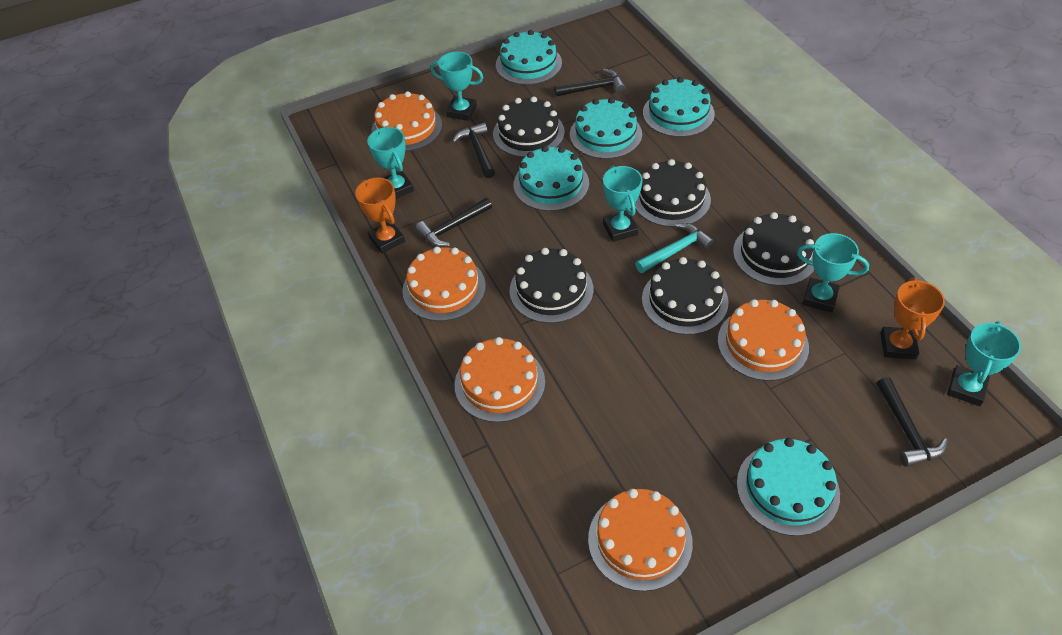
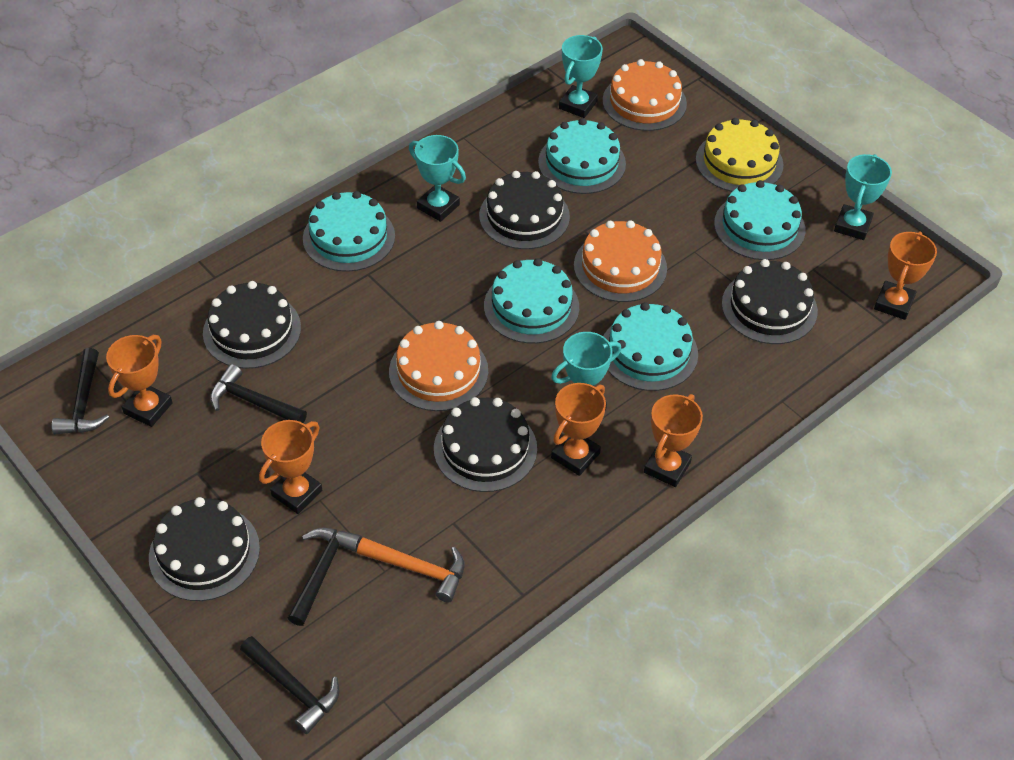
orange cake: 5 -> 3
orange hammer: 0 -> 1
orange trophy: 2 -> 5
turquoise hammer: 1 -> 0
turquoise trophy: 5 -> 4
yellow cake: 0 -> 1

